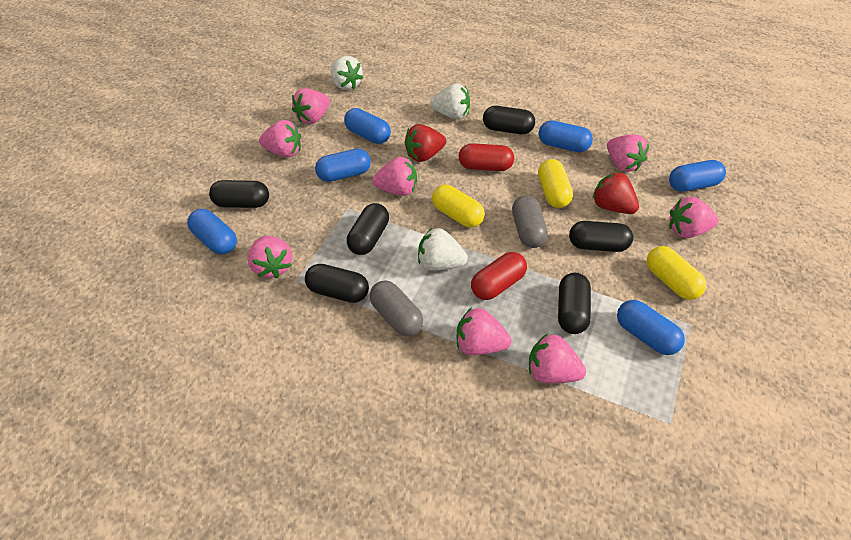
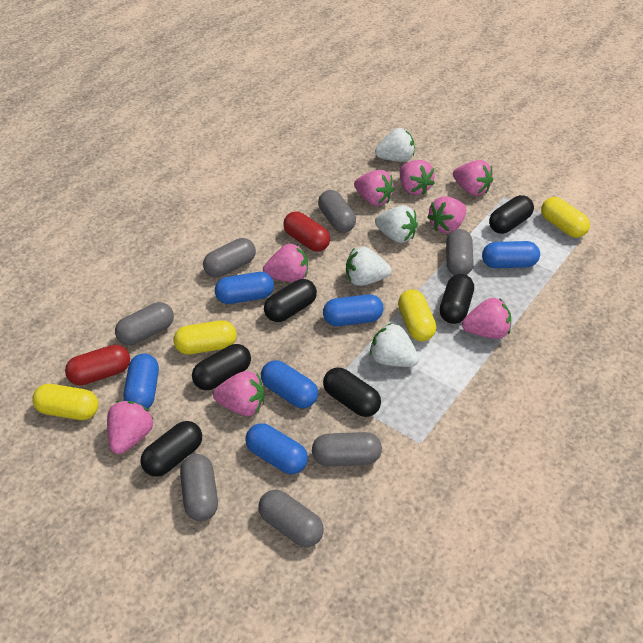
grey capsule: 2 -> 7
red strawberry: 2 -> 0
white strawberry: 3 -> 4
yellow capsule: 3 -> 4

